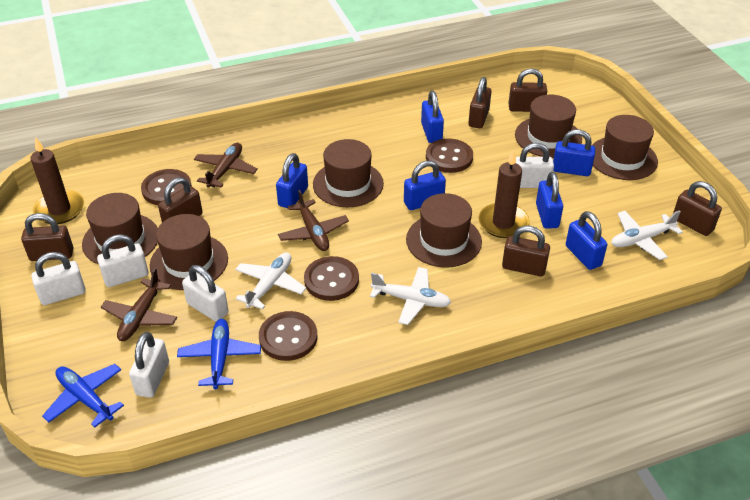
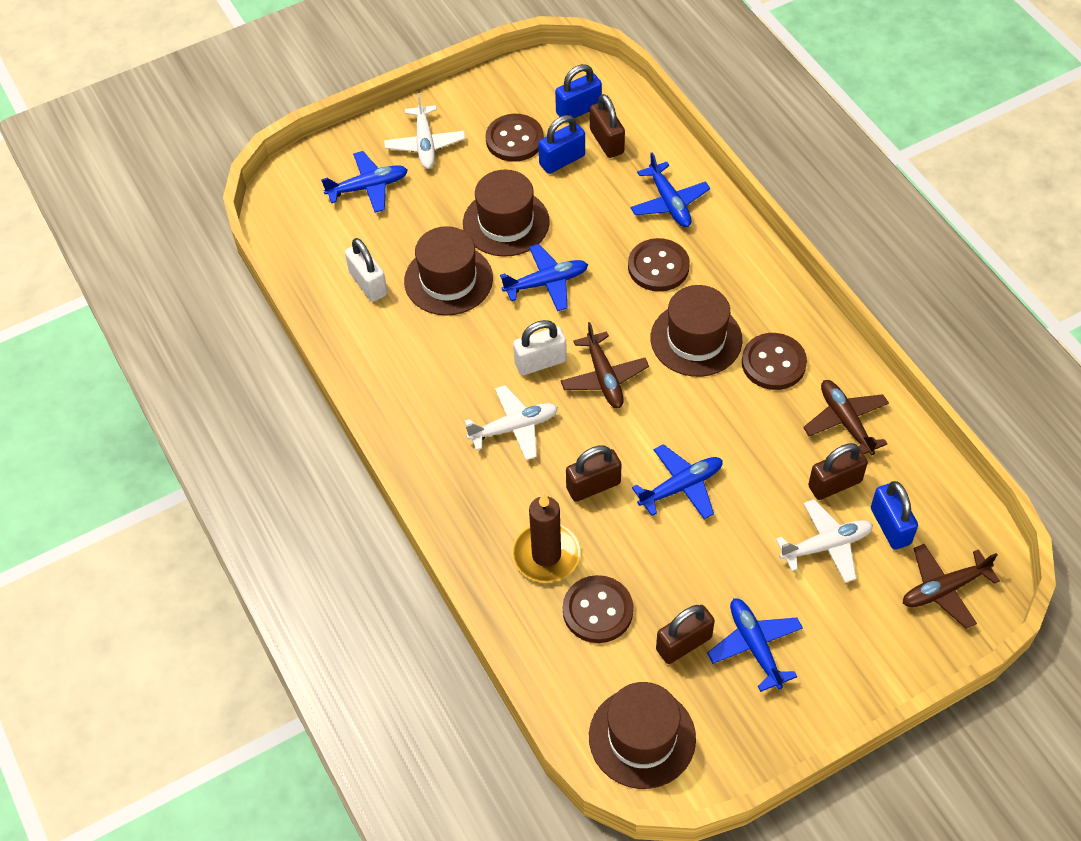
blue padlock: 6 -> 3
blue plane: 2 -> 5
brown candle: 2 -> 1
brown hat: 6 -> 4
brown padlock: 6 -> 4
white padlock: 5 -> 2

